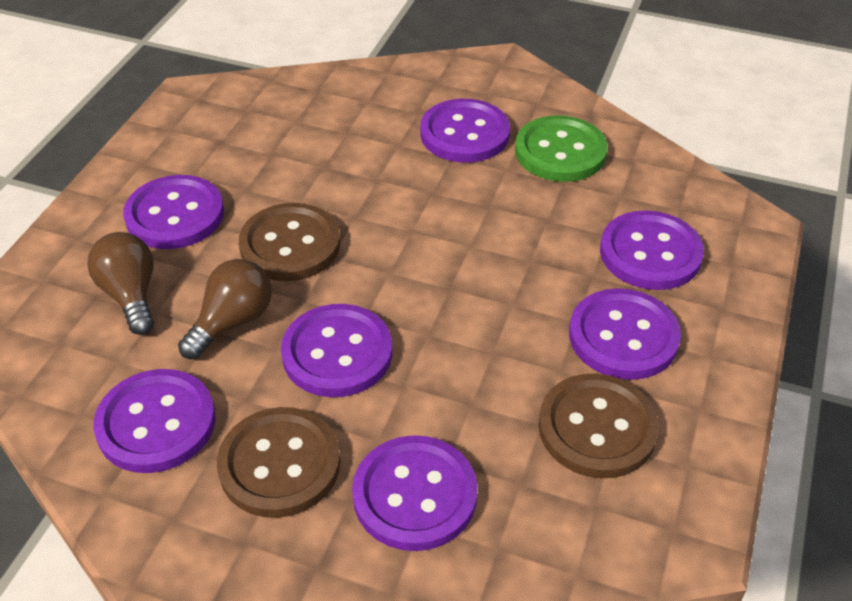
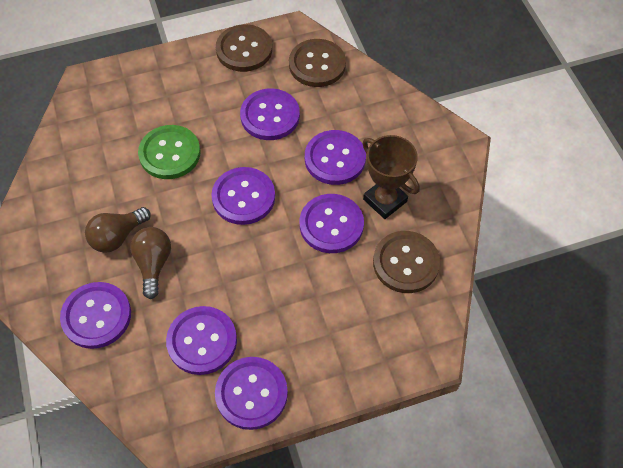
brown trophy: 0 -> 1

